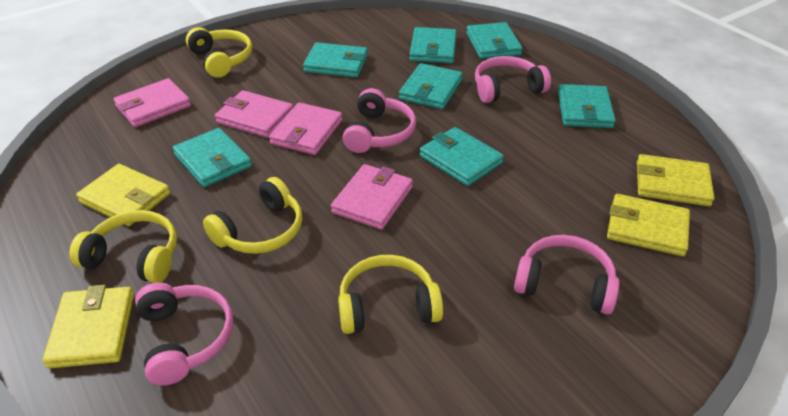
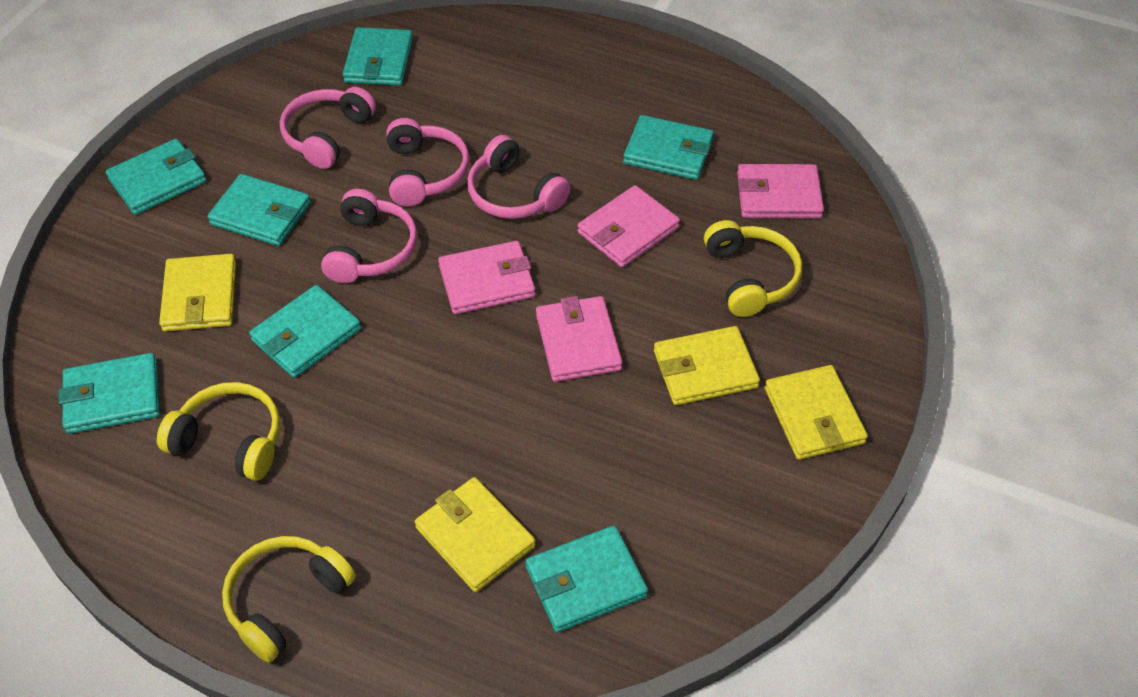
yellow headphones: 4 -> 3

